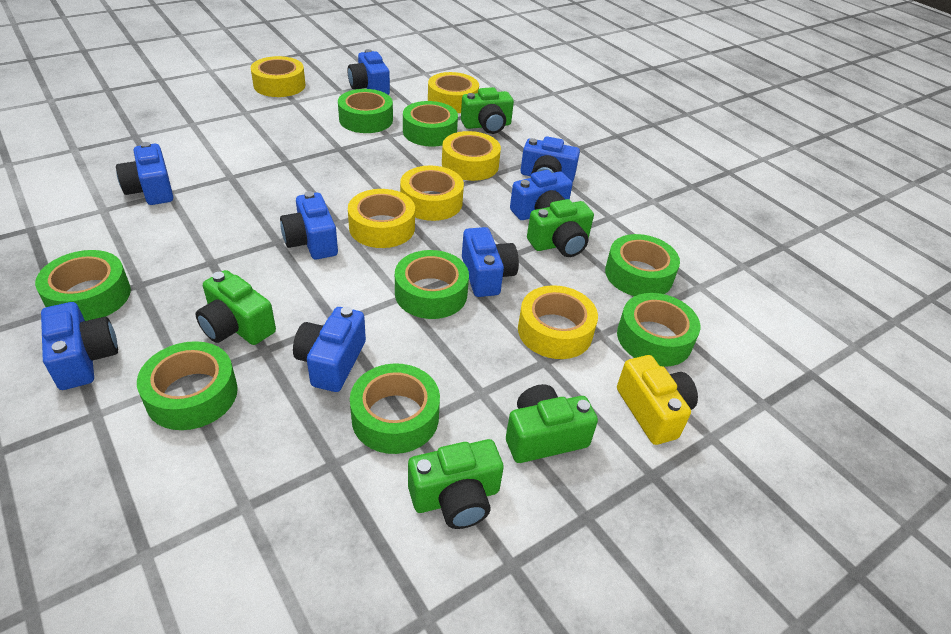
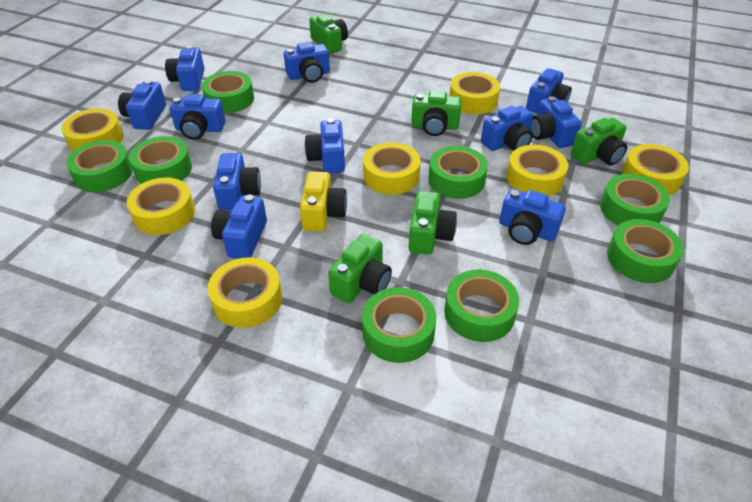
blue camera: 8 -> 11
yellow tape: 6 -> 7

